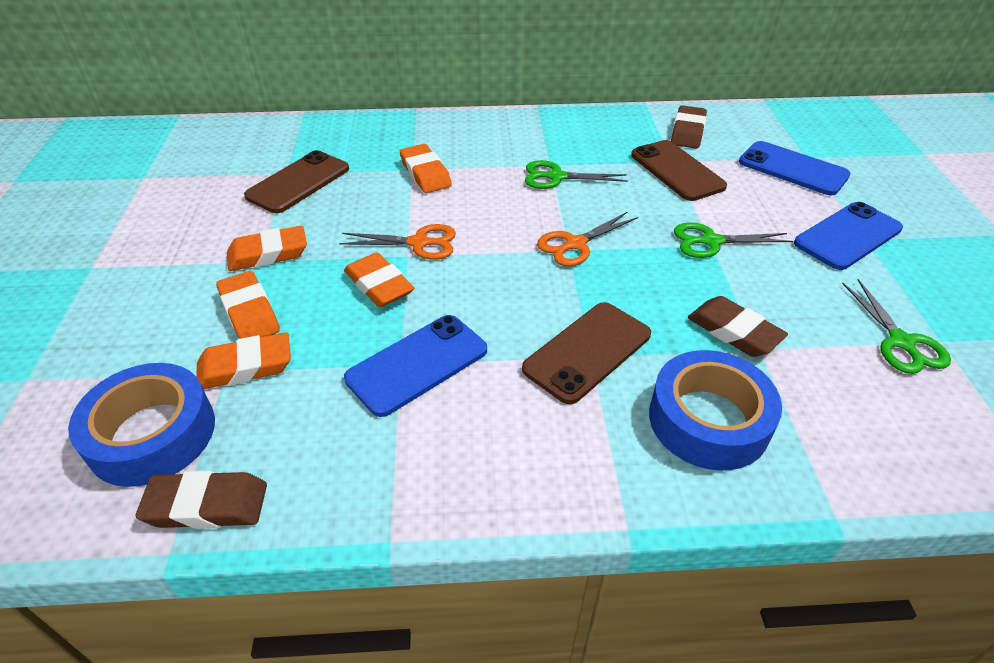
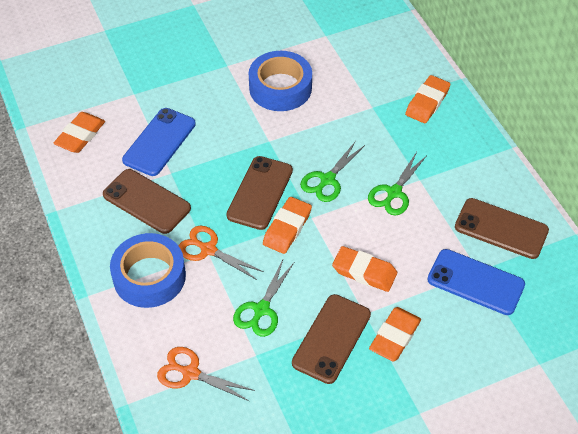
blue phone: 3 -> 2
brown eraser: 3 -> 0
brown phone: 3 -> 4

